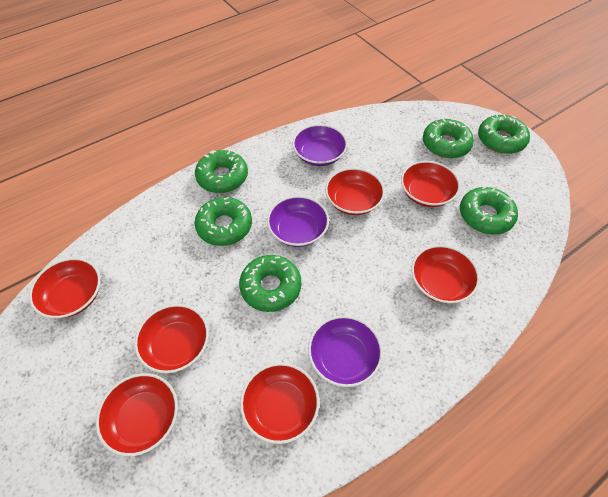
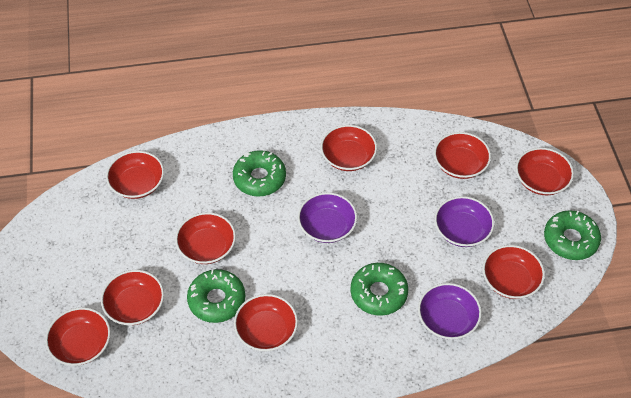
green donut: 6 -> 4
red bowl: 7 -> 9

